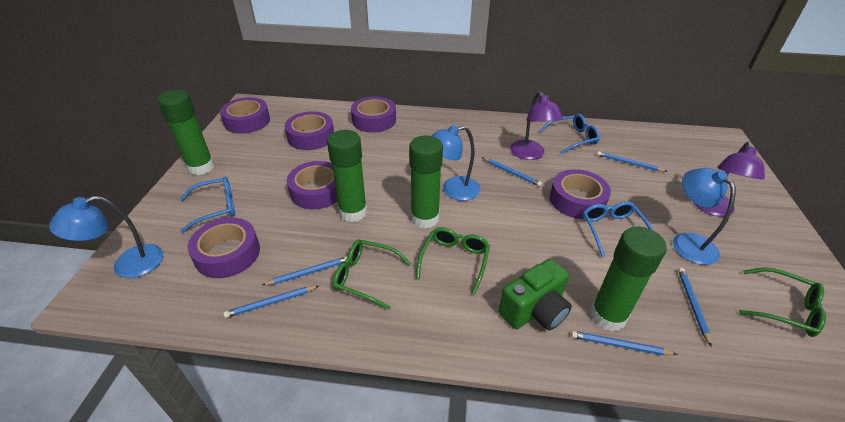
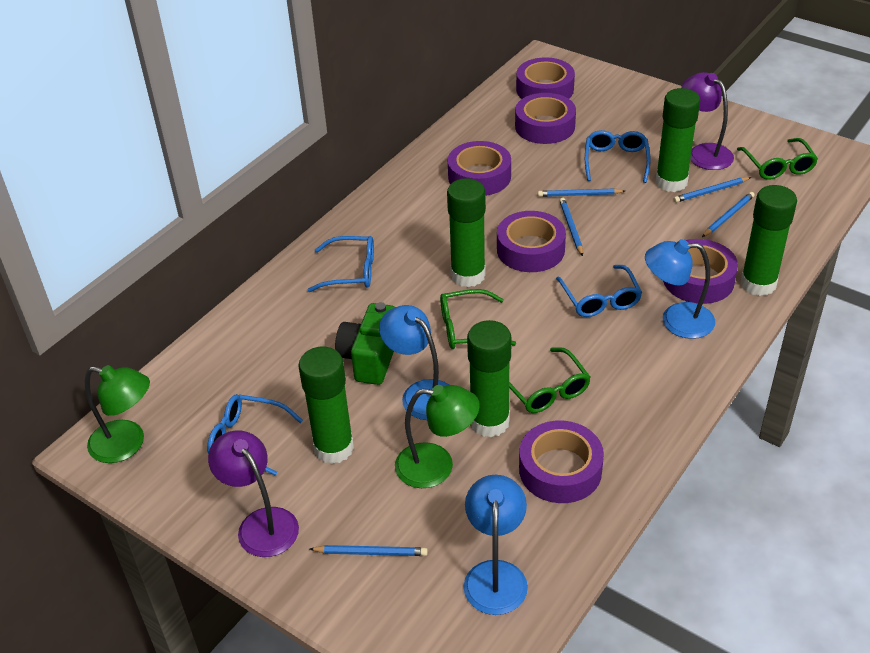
blue glasses: 3 -> 4
blue pencil: 6 -> 5
green glue stick: 4 -> 5
green lamp: 0 -> 2

